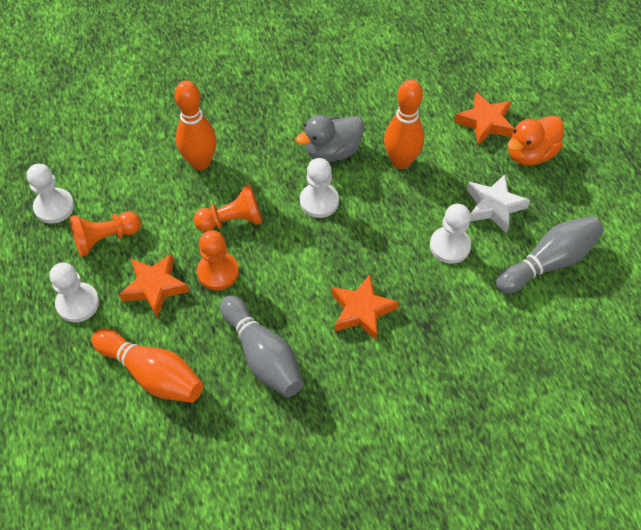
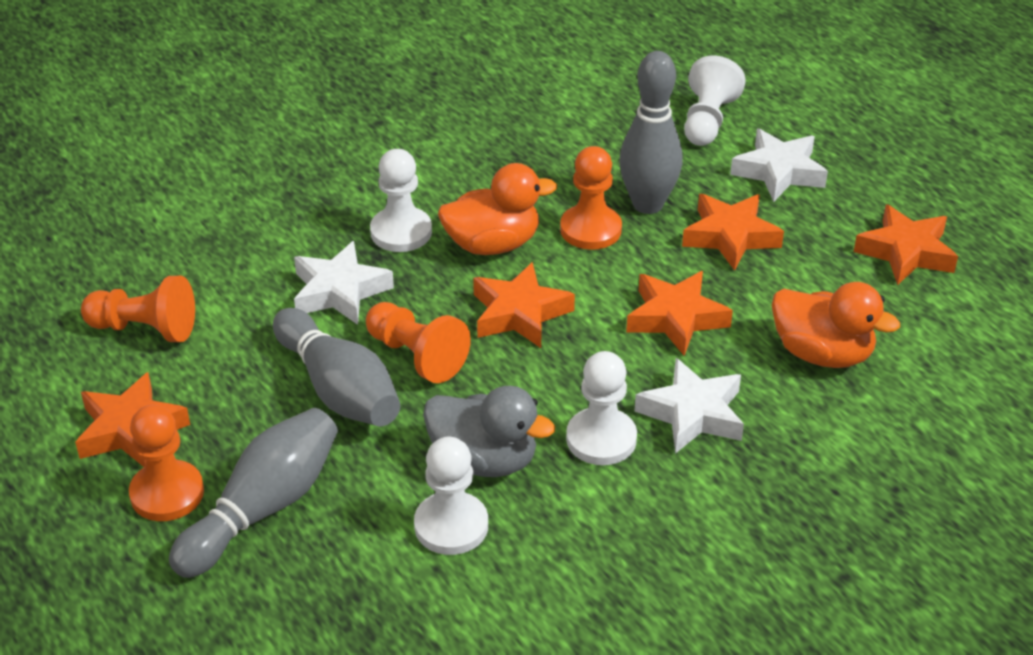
grey bowling pin: 2 -> 3
orange bowling pin: 3 -> 0
orange duck: 1 -> 2
orange pawn: 3 -> 4
orange star: 3 -> 5
white star: 1 -> 3

